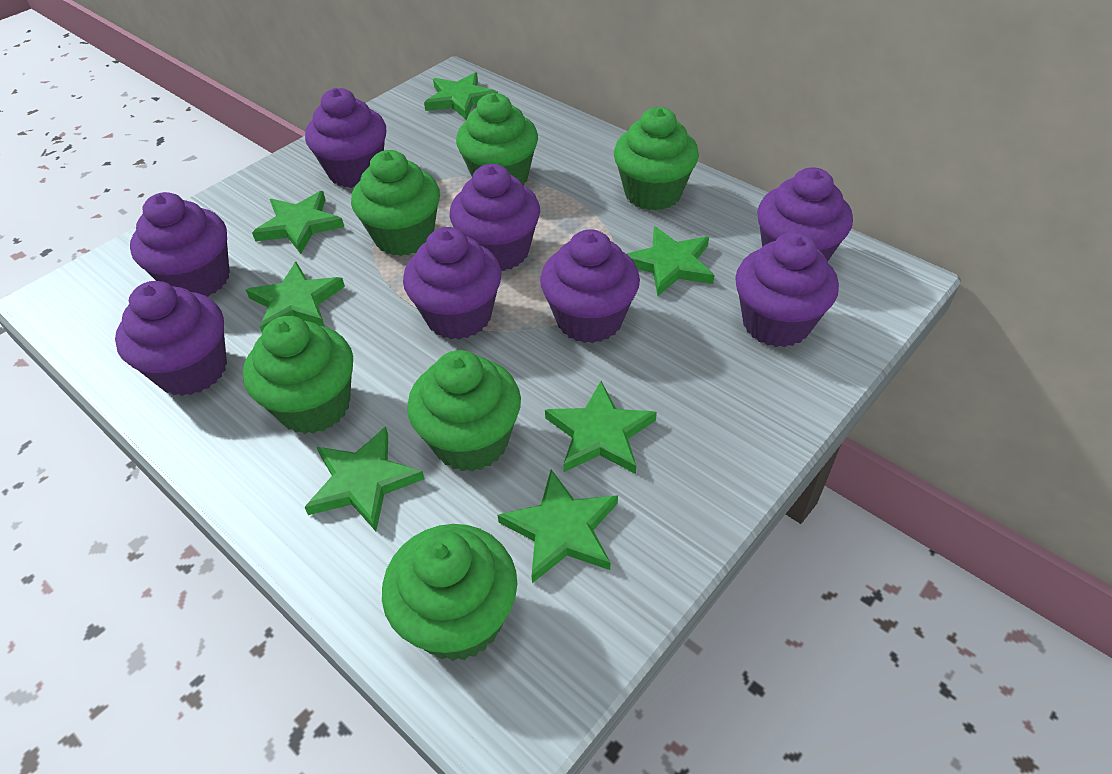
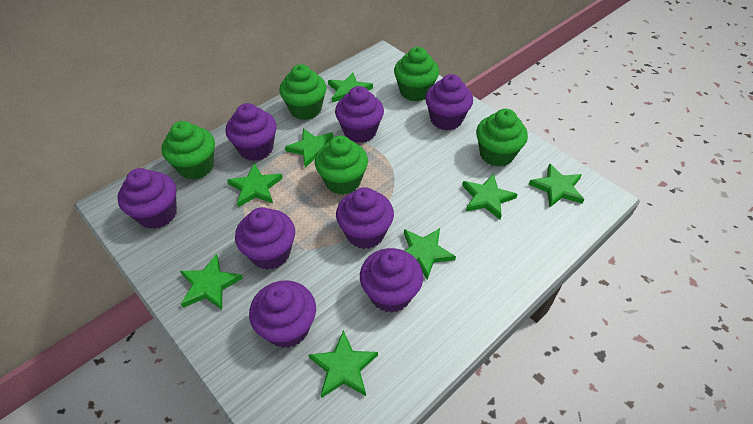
green cupcake: 6 -> 5
green star: 7 -> 8

